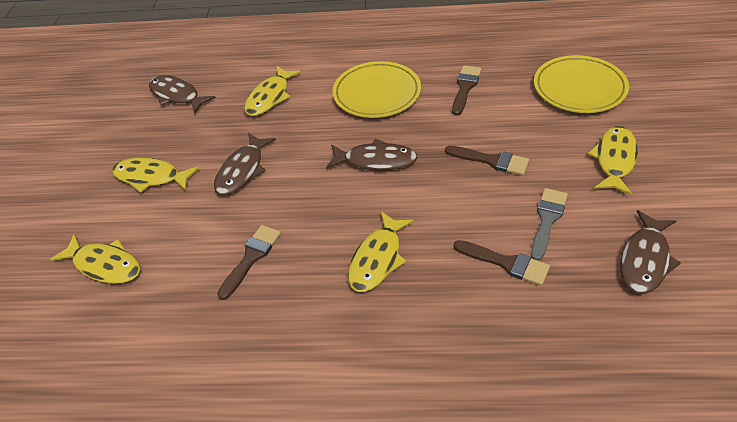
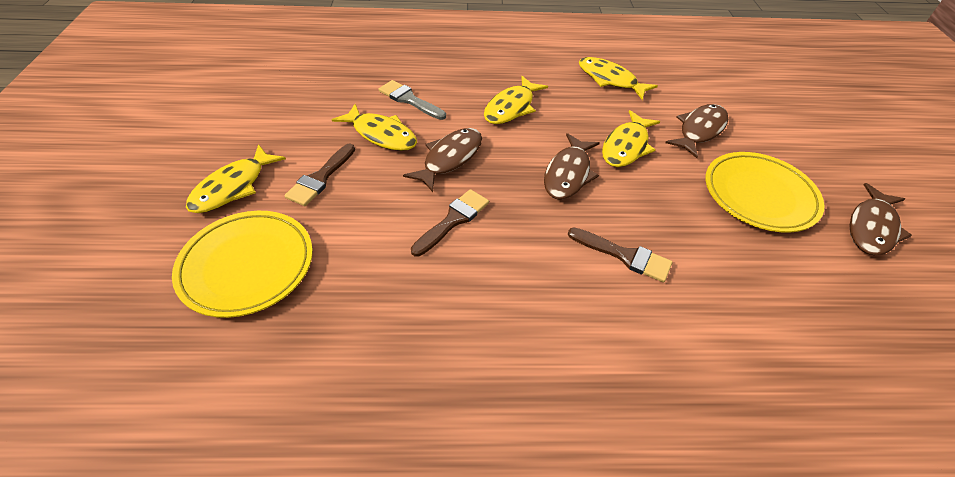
brown brush: 4 -> 3

